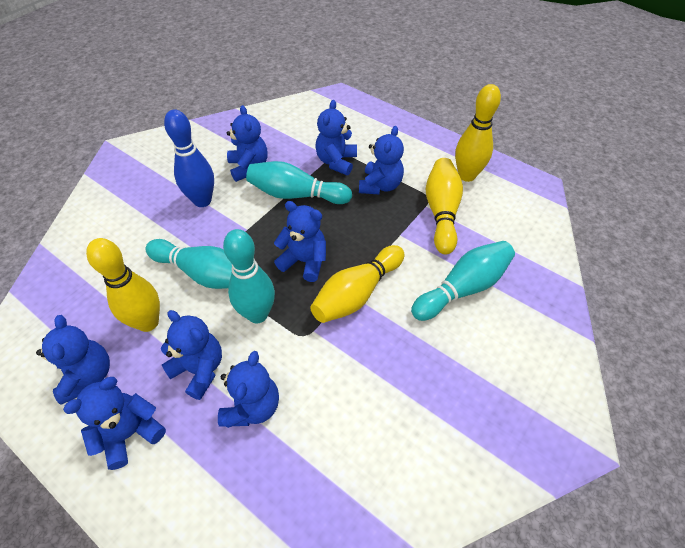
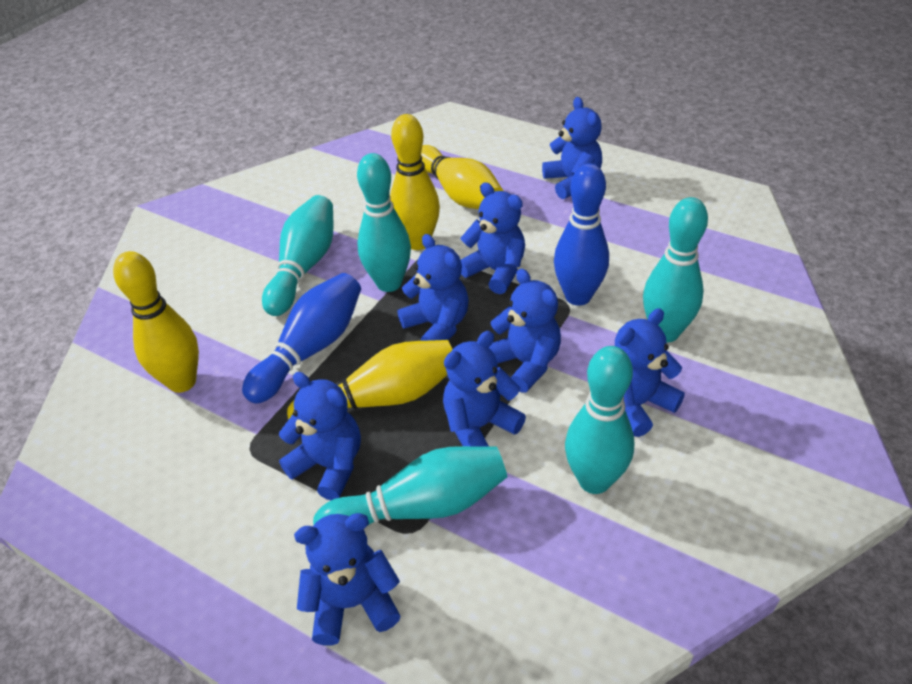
blue bowling pin: 1 -> 2
turquoise bowling pin: 4 -> 5

